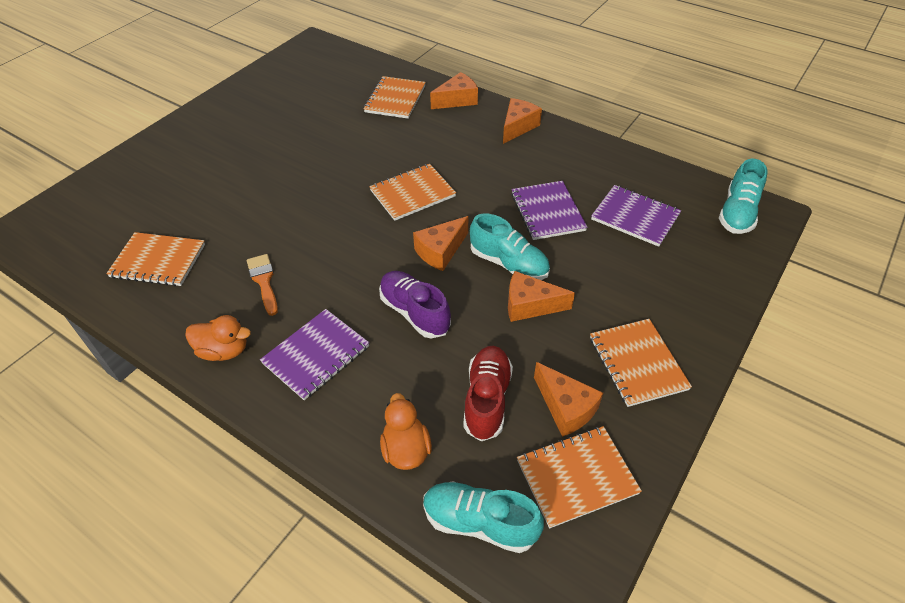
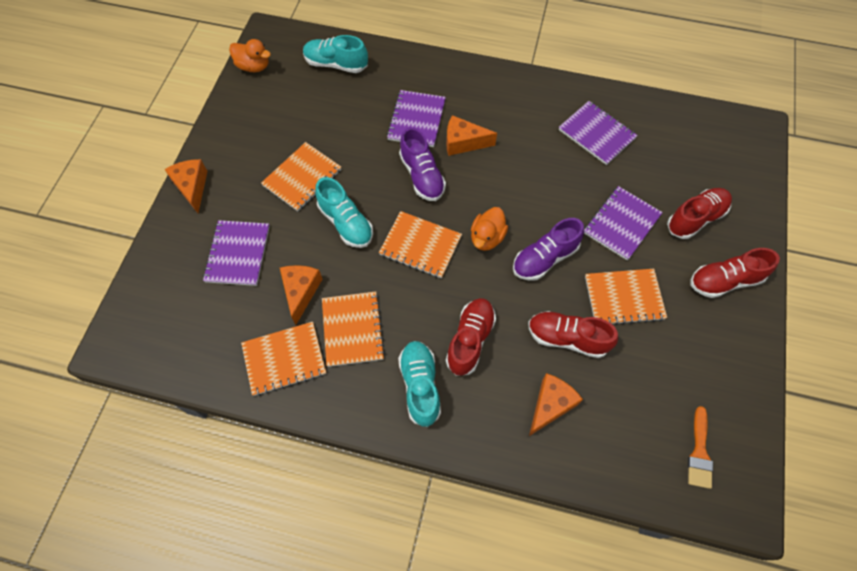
orange cheese: 5 -> 4
purple notebook: 3 -> 4
purple shoe: 1 -> 2
red shoe: 1 -> 4

